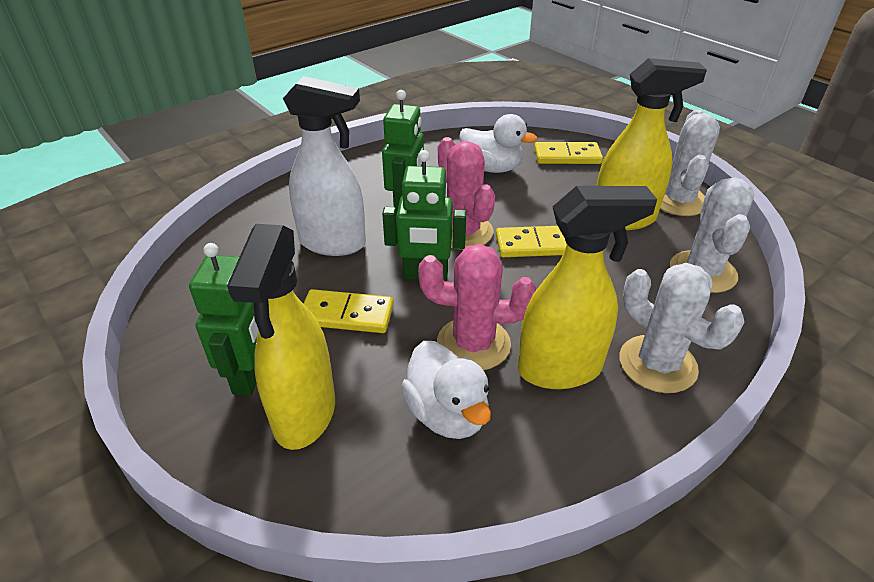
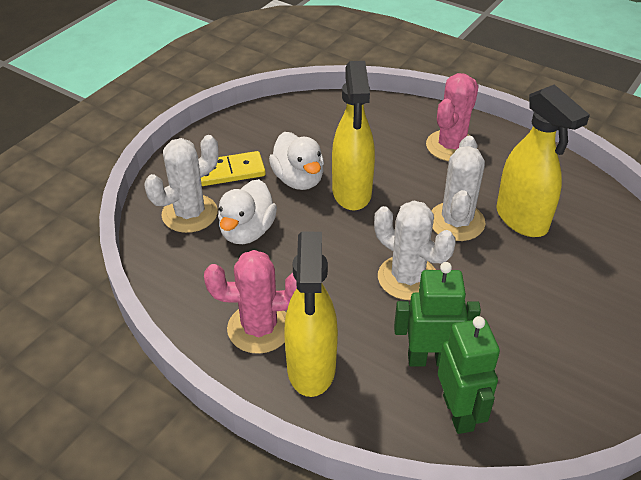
green robot: 3 -> 2
white spray bottle: 1 -> 0
yellow domino: 3 -> 1

